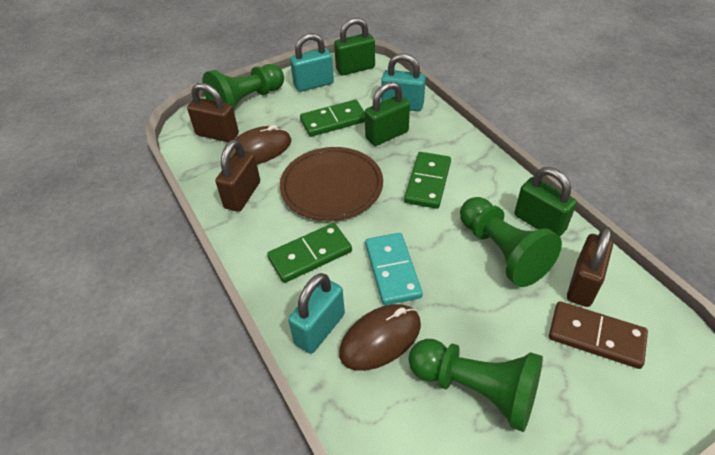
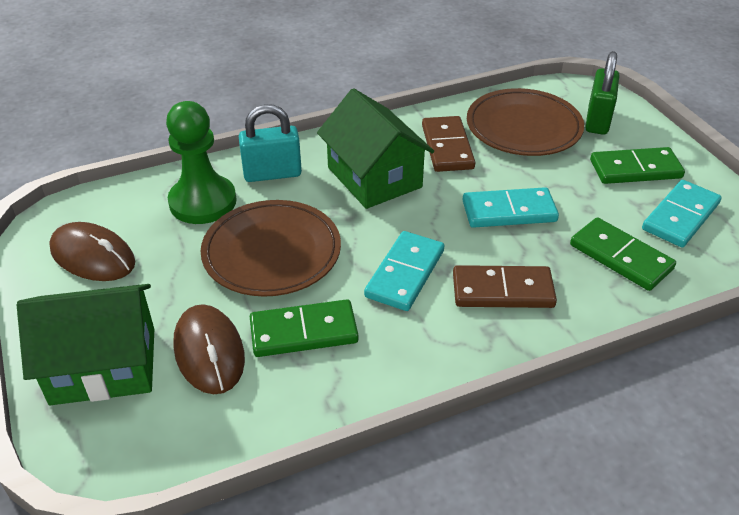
brown domino: 1 -> 2
brown padlock: 3 -> 0
brown plate: 1 -> 2
green house: 0 -> 2
green padlock: 3 -> 1
green pawn: 3 -> 1
turquoise domino: 1 -> 3
turquoise padlock: 3 -> 1

